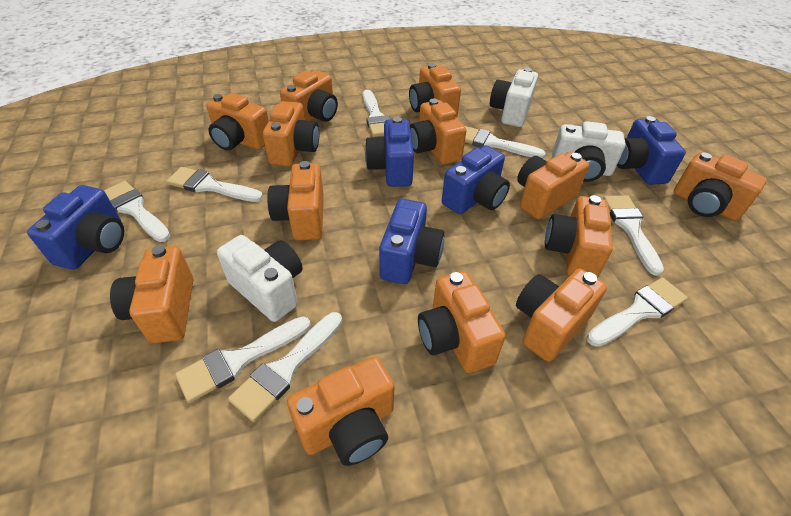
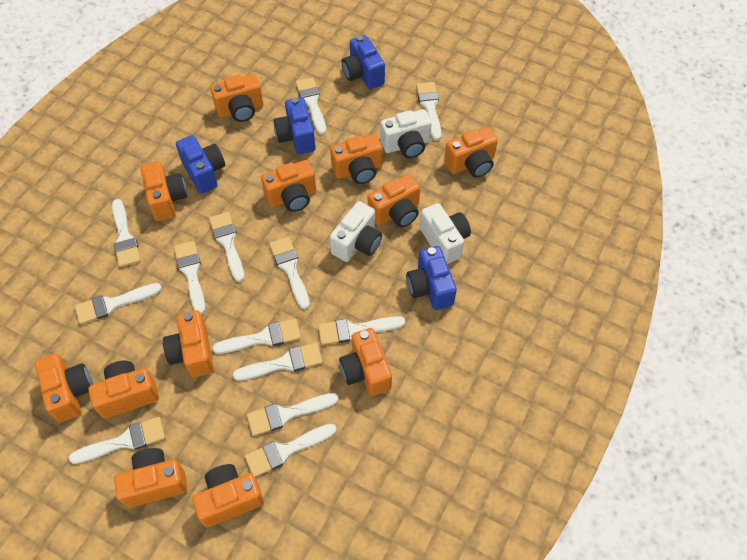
blue camera: 5 -> 4
orange camera: 13 -> 12
white brush: 8 -> 13

